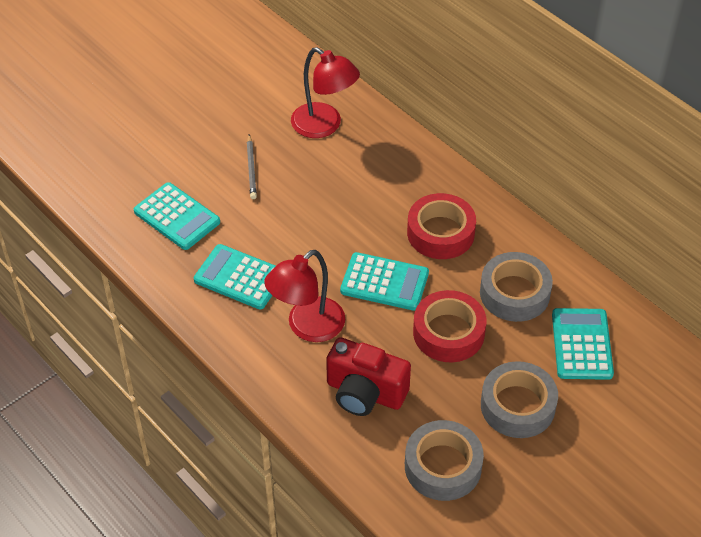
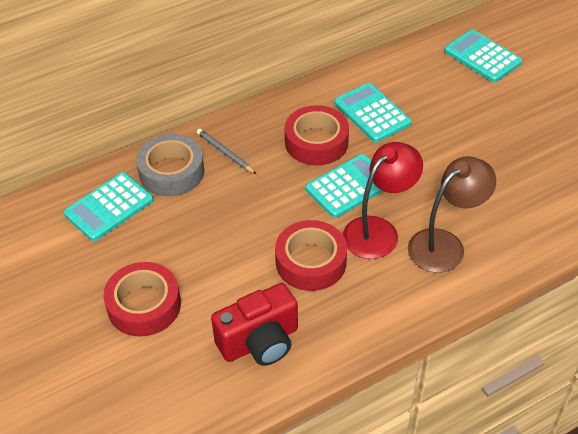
brown lamp: 0 -> 1
grey tape: 3 -> 1
red lamp: 2 -> 1
red tape: 2 -> 3

